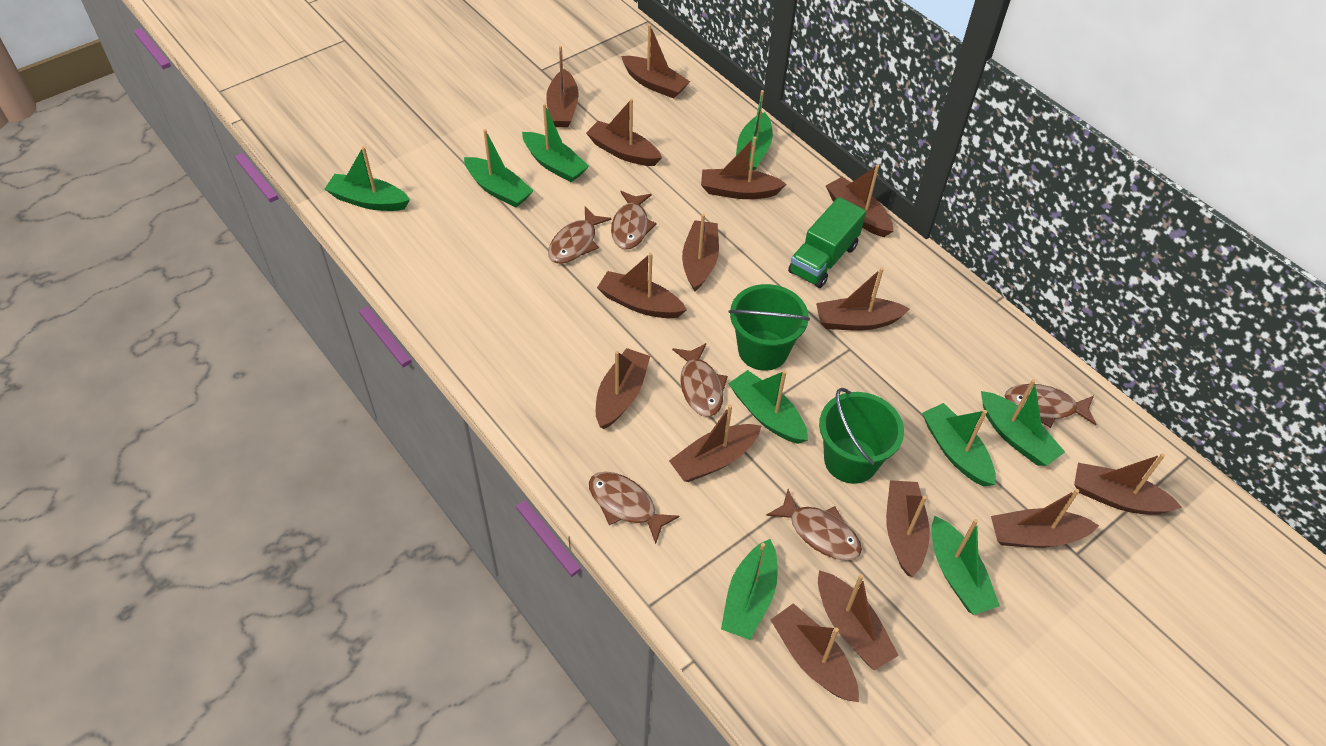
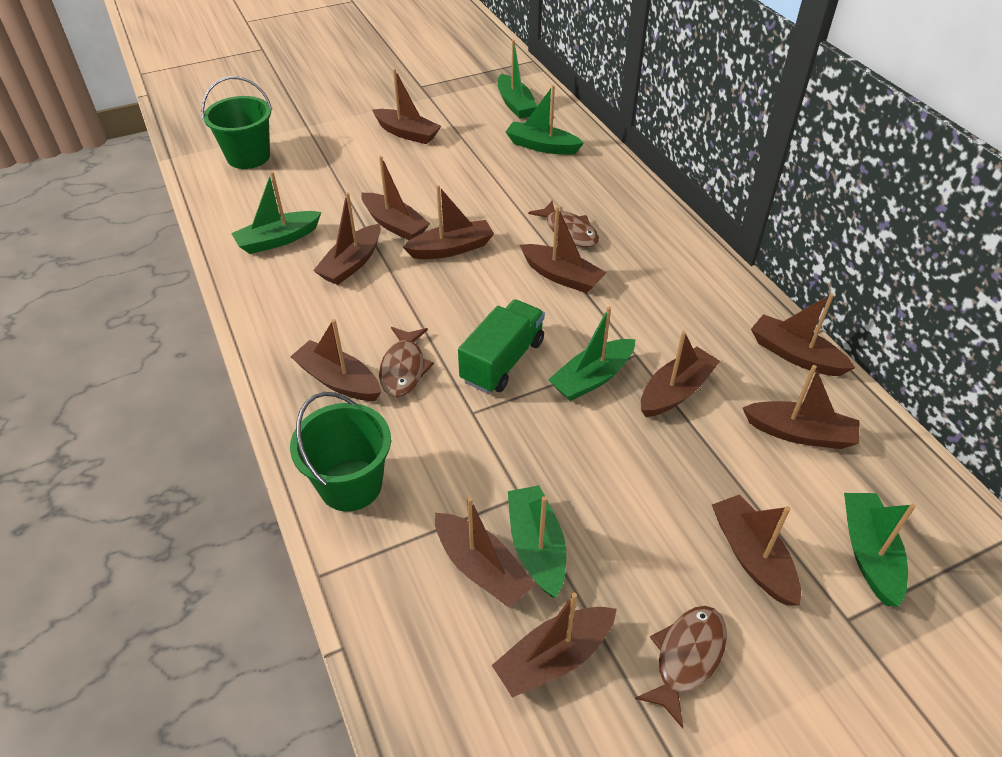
brown boat: 15 -> 12
brown fish: 6 -> 3
green boat: 9 -> 6

